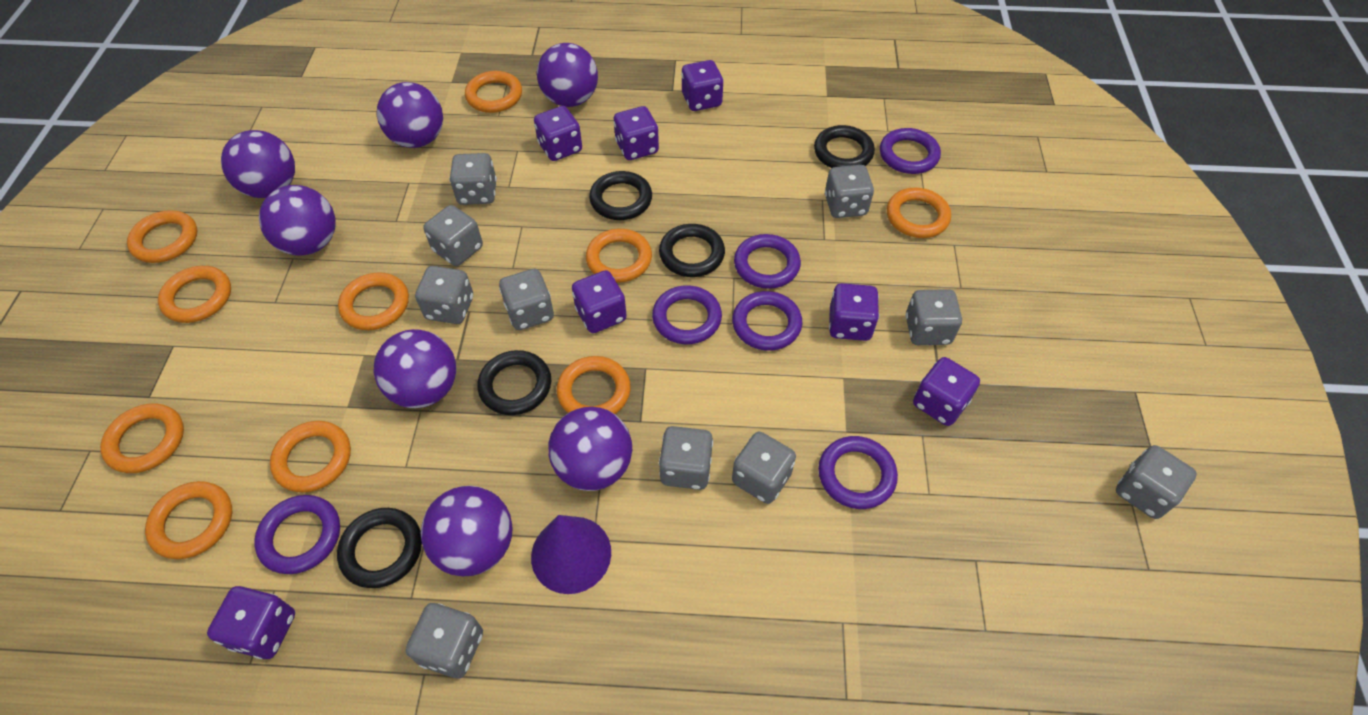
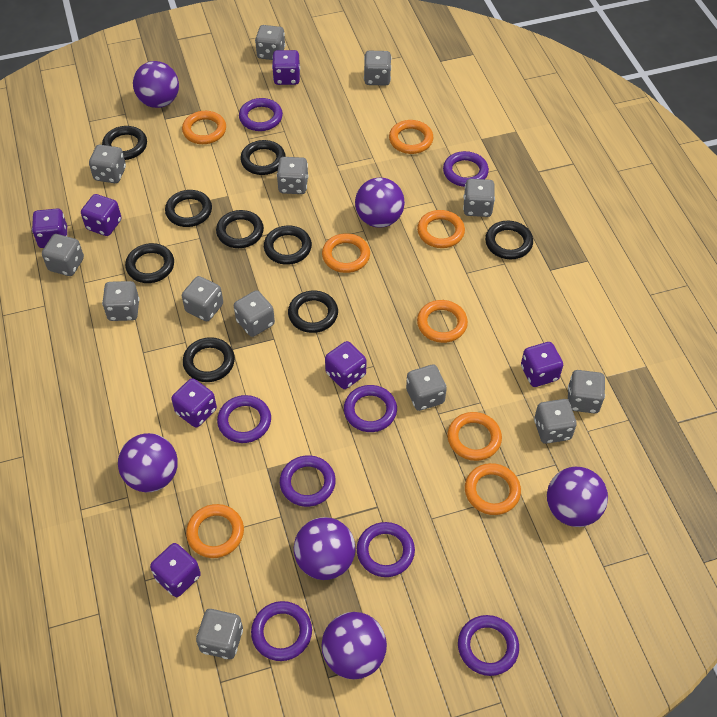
black ring: 5 -> 9
grey dice: 10 -> 13
orange ring: 10 -> 8
purple ball: 7 -> 6
purple cone: 1 -> 0
purple ring: 6 -> 8

